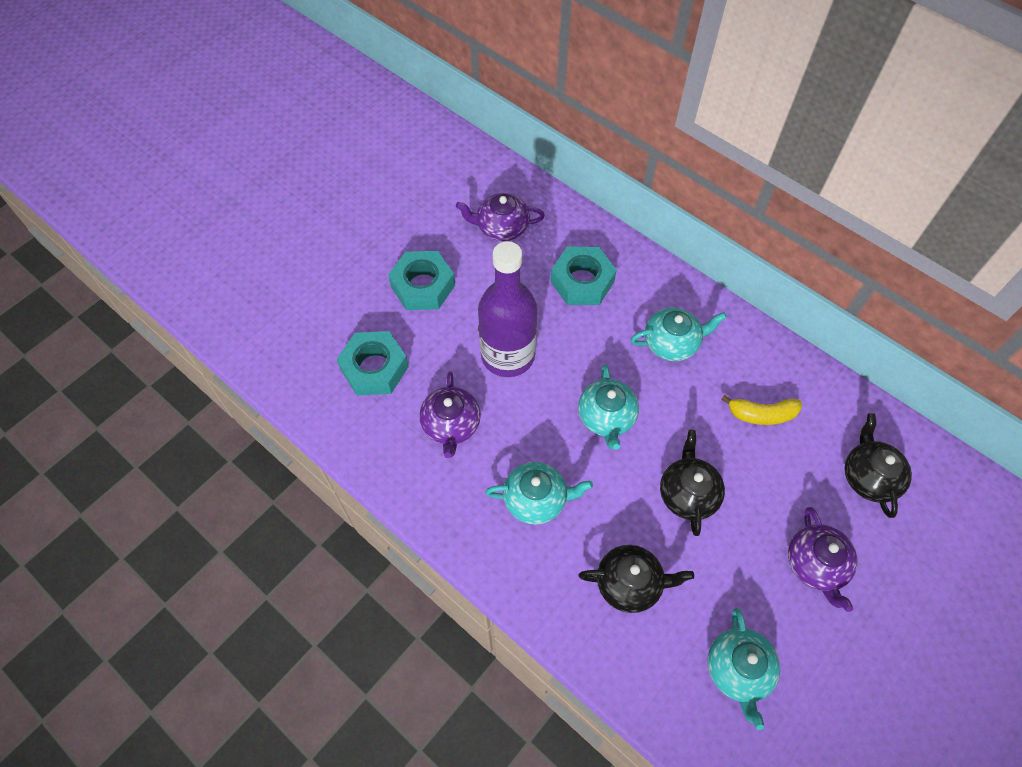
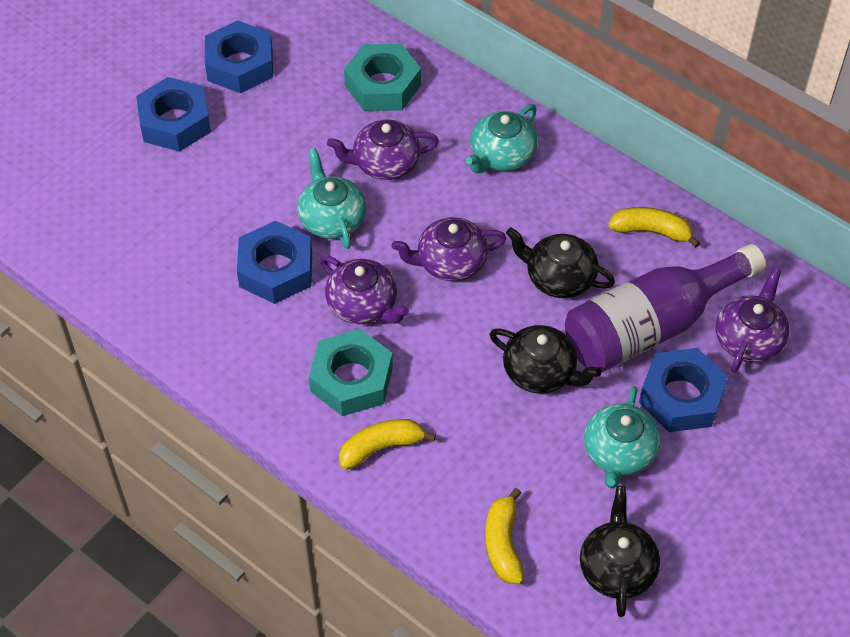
blue nut: 0 -> 4
purple teapot: 3 -> 4
turquoise nut: 3 -> 2
turquoise teapot: 4 -> 3
yellow banana: 1 -> 3

